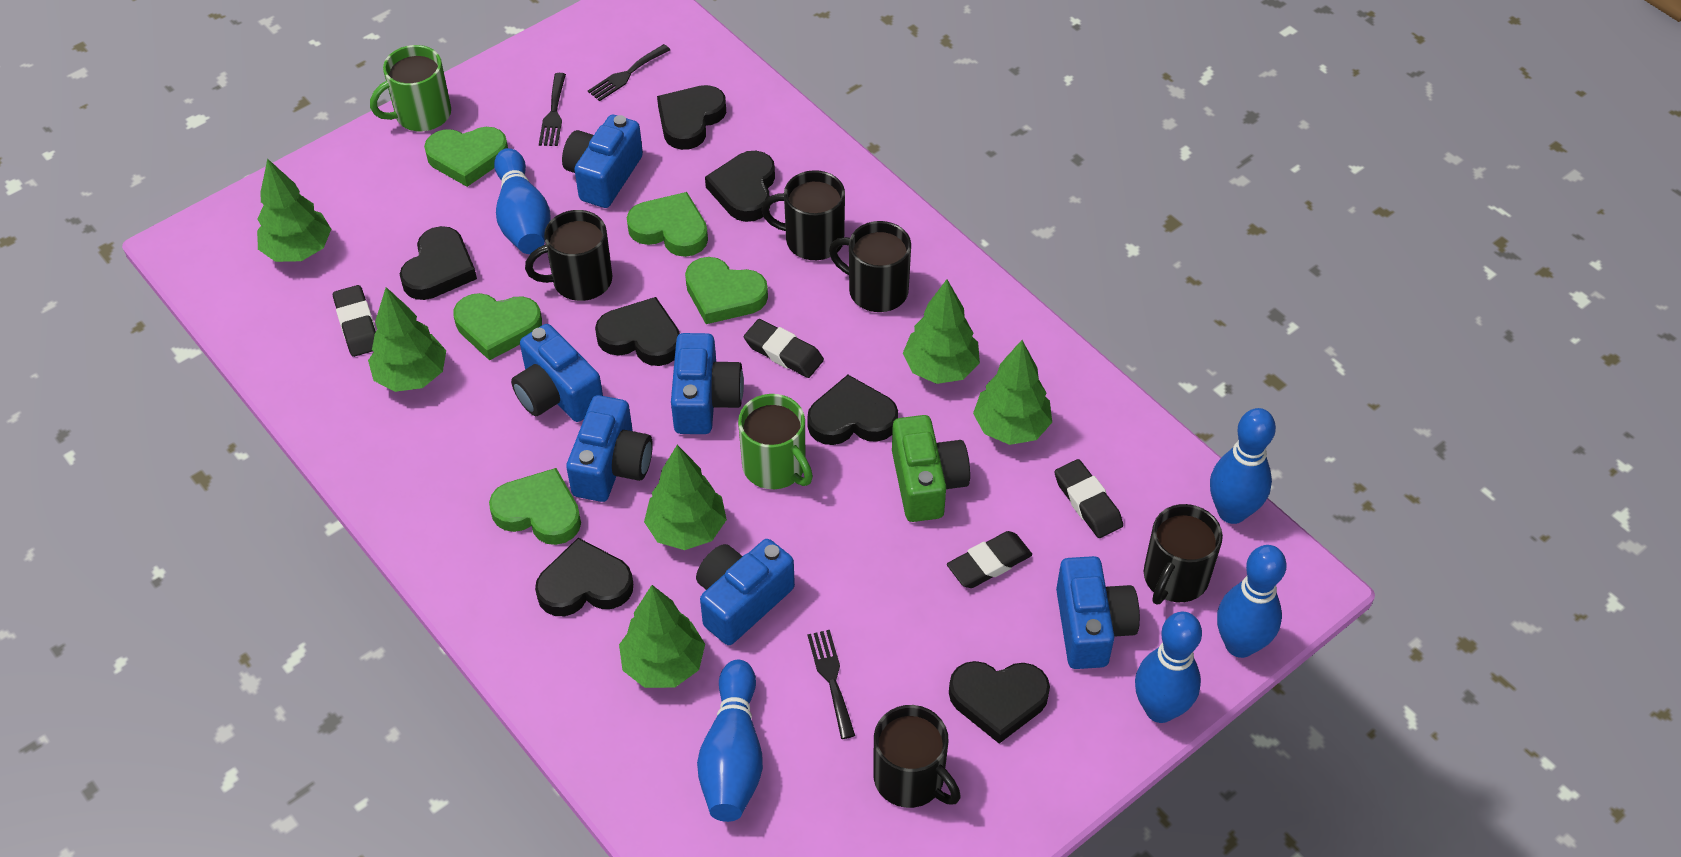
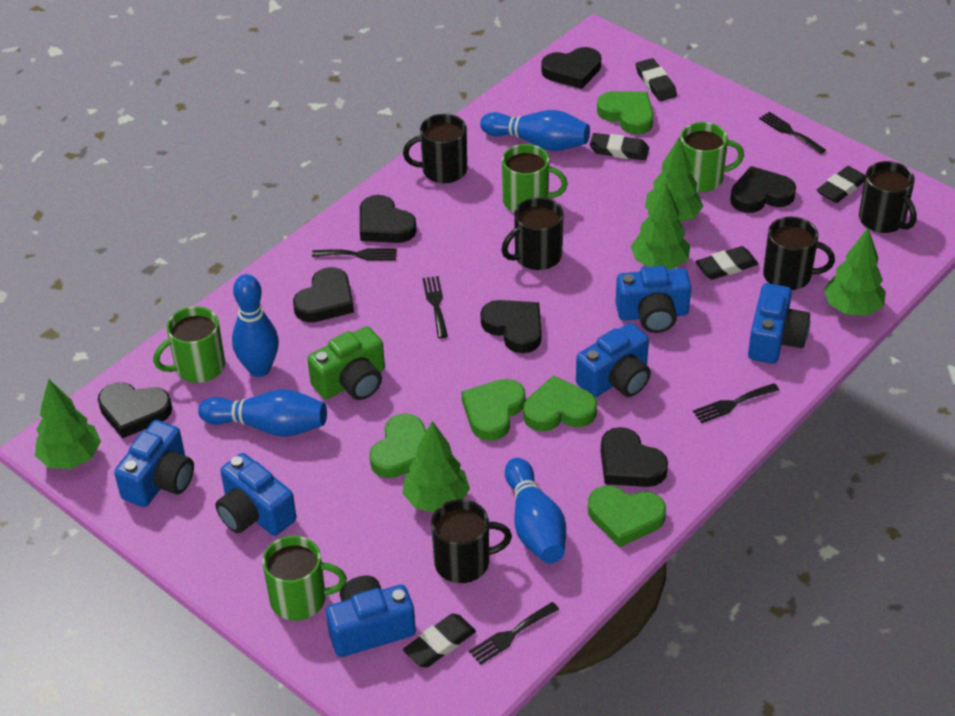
black eraser: 4 -> 5
black fork: 3 -> 5
blue bowling pin: 5 -> 4
green mug: 2 -> 4
green tree: 6 -> 5

